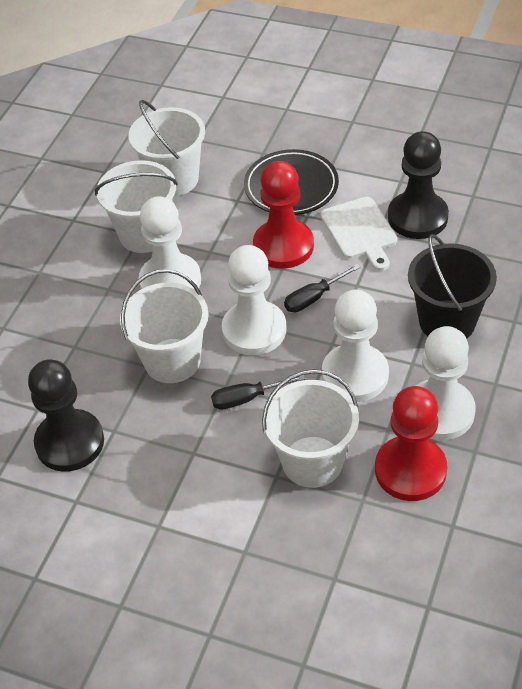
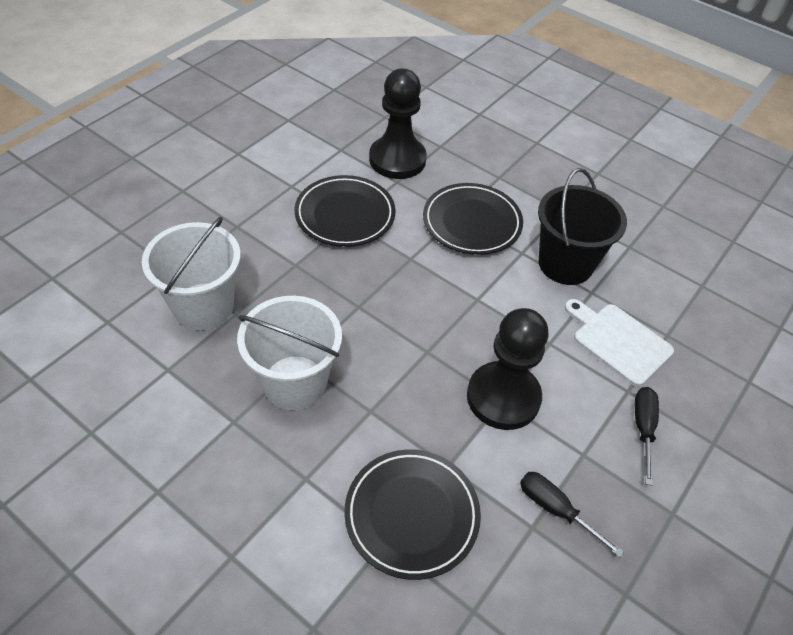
black plate: 1 -> 3
red pawn: 2 -> 0
white bucket: 4 -> 2
white pawn: 4 -> 0

